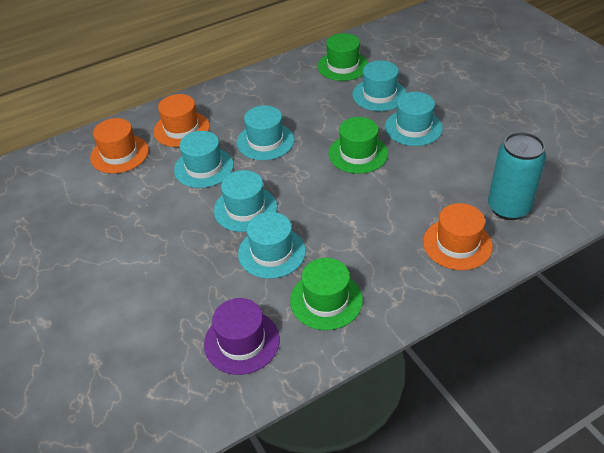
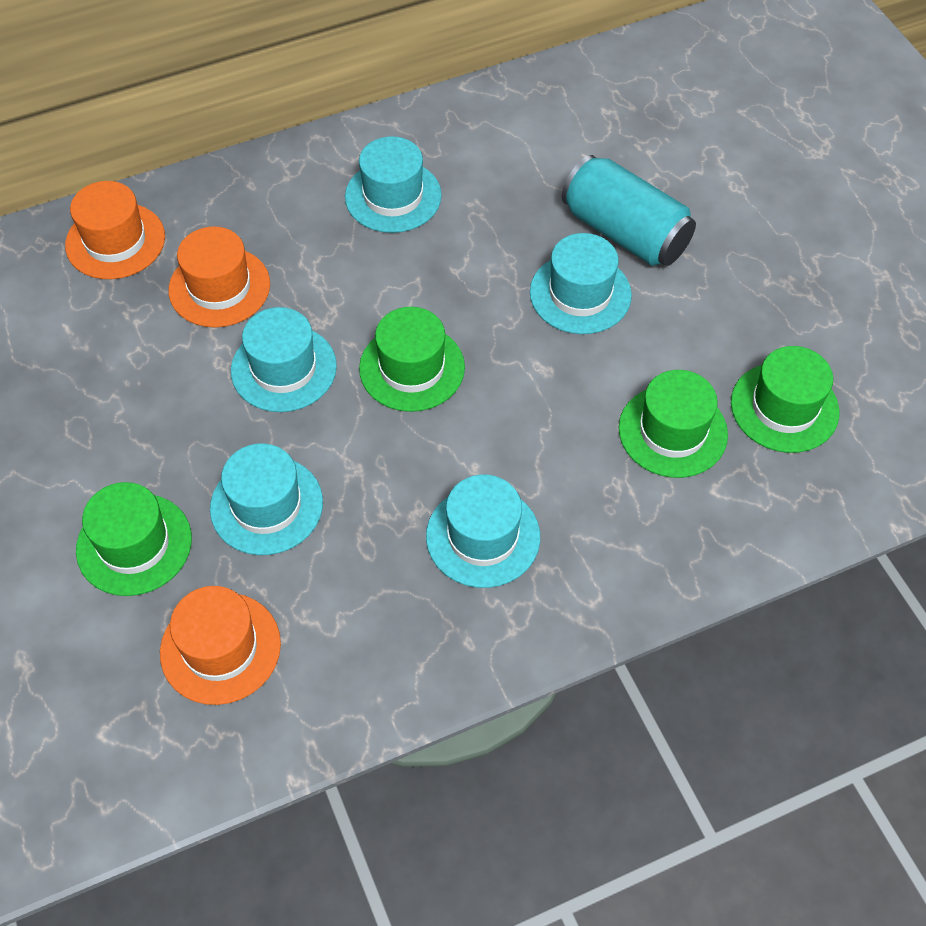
green hat: 3 -> 4
purple hat: 1 -> 0
turquoise hat: 6 -> 5

